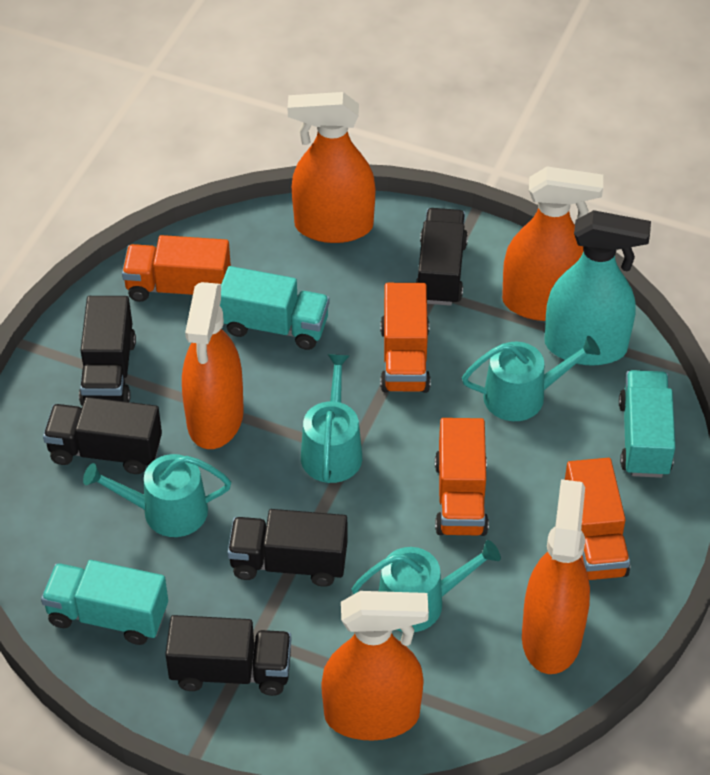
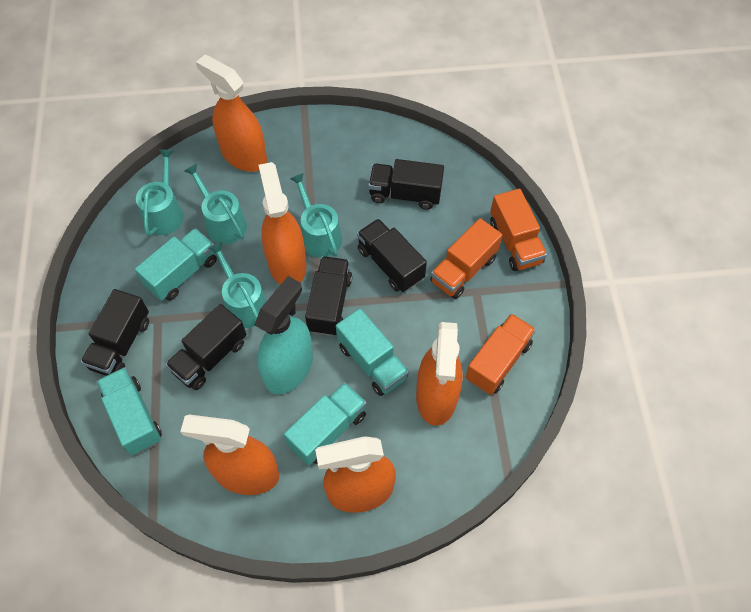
orange truck: 4 -> 3
turquoise truck: 3 -> 4

